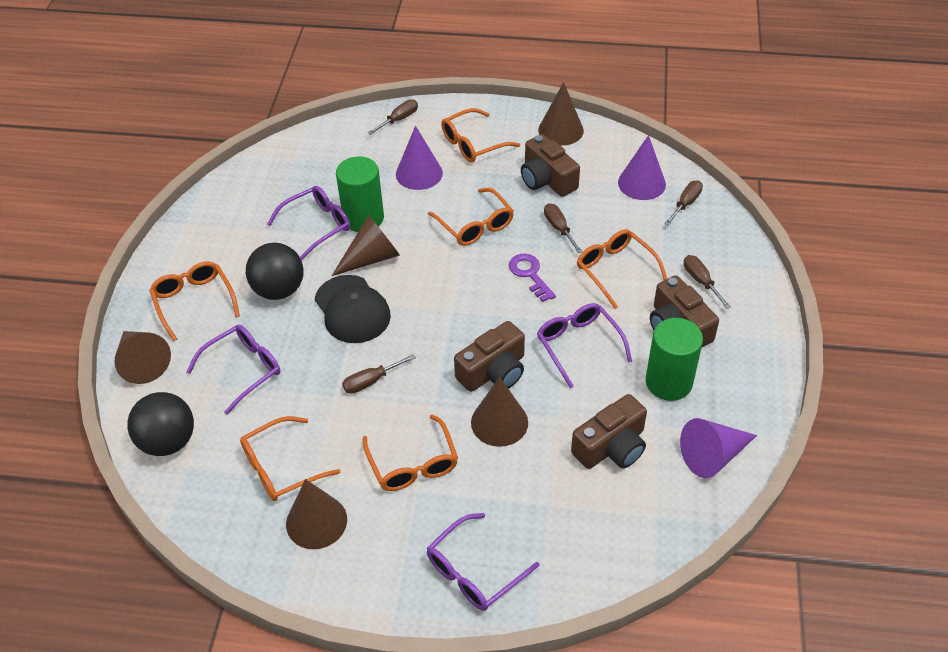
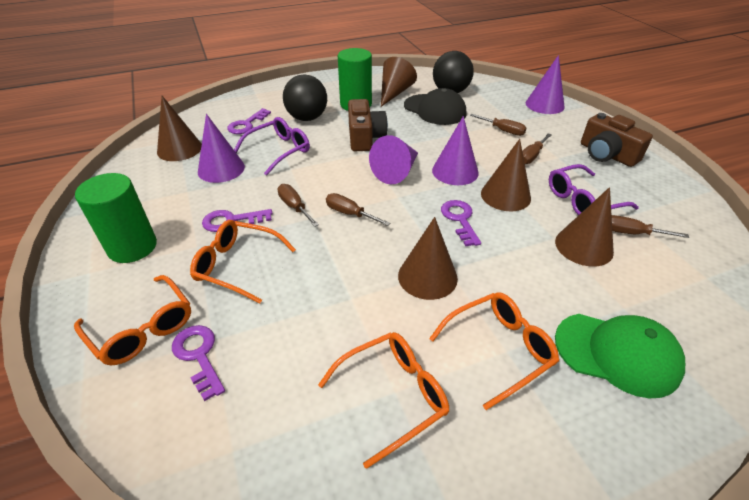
brown camera: 4 -> 2
green cap: 0 -> 1
orange glasses: 6 -> 4
purple cone: 3 -> 4
purple glasses: 4 -> 2
purple key: 1 -> 4

